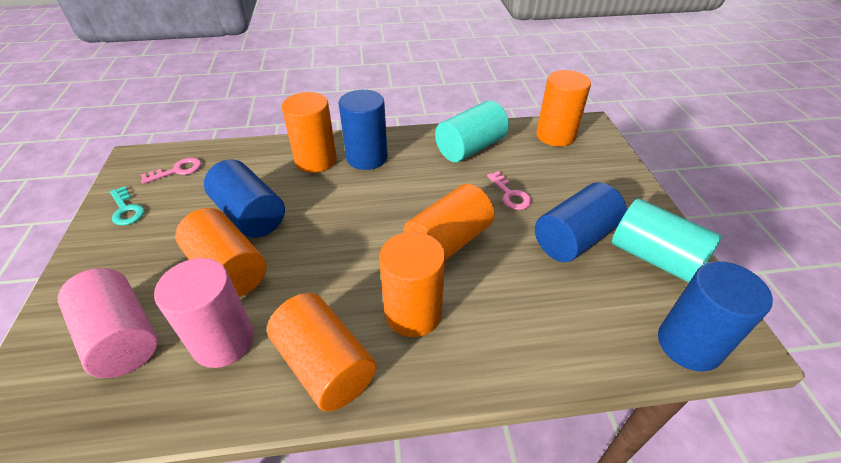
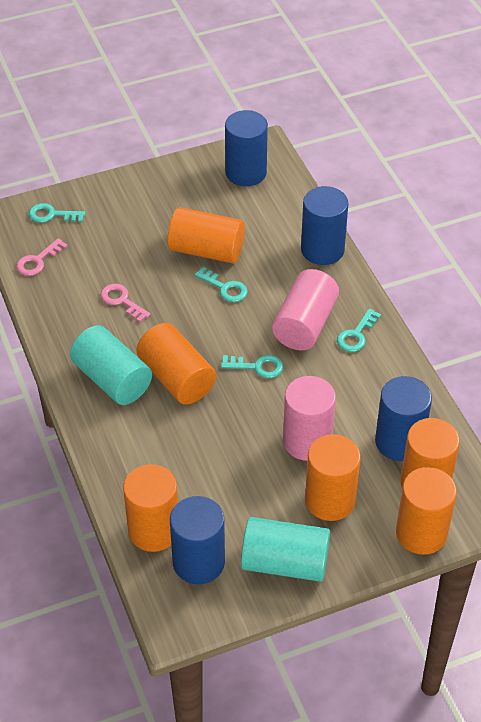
turquoise key: 1 -> 4

